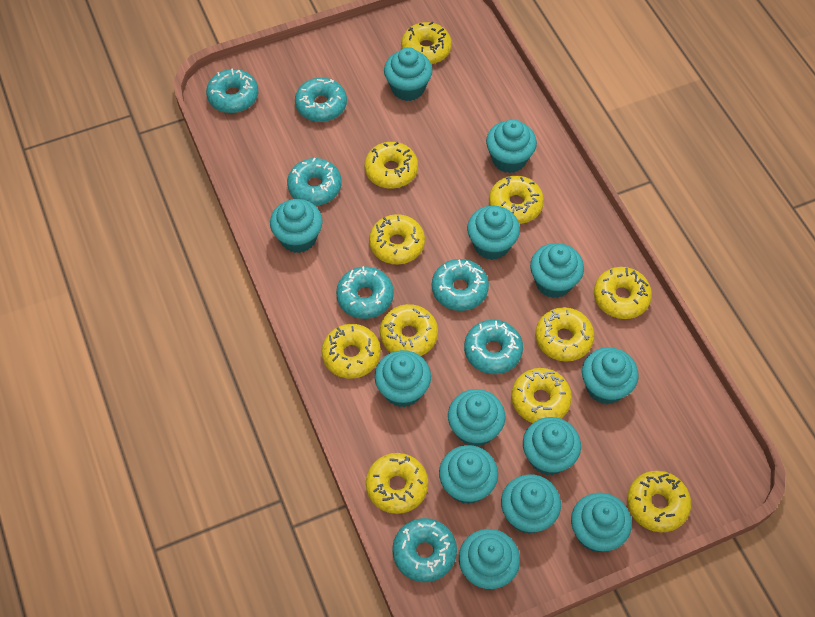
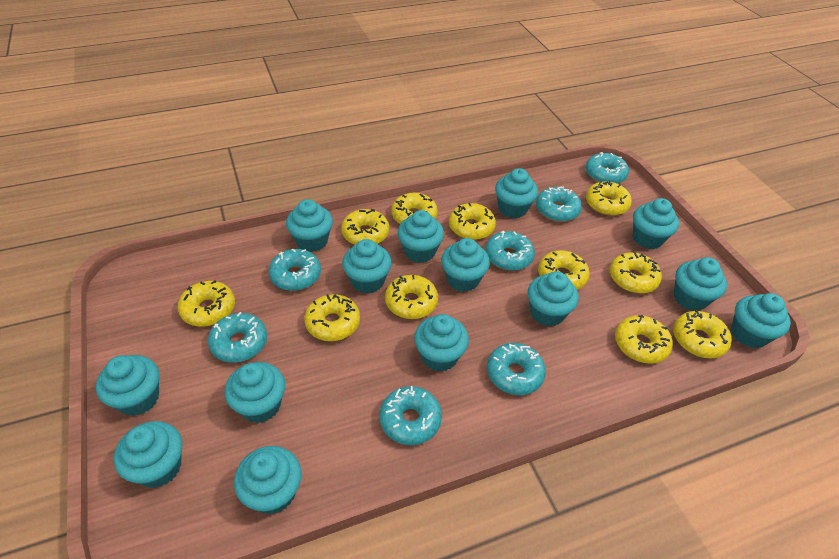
turquoise cupcake: 13 -> 14

